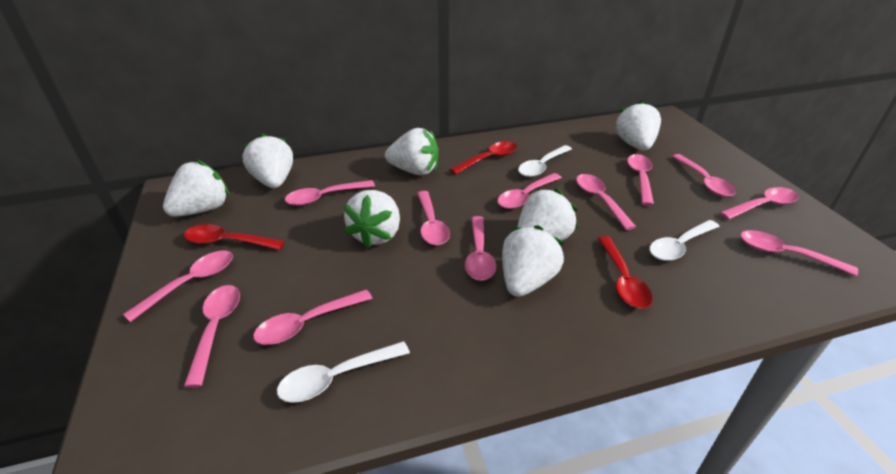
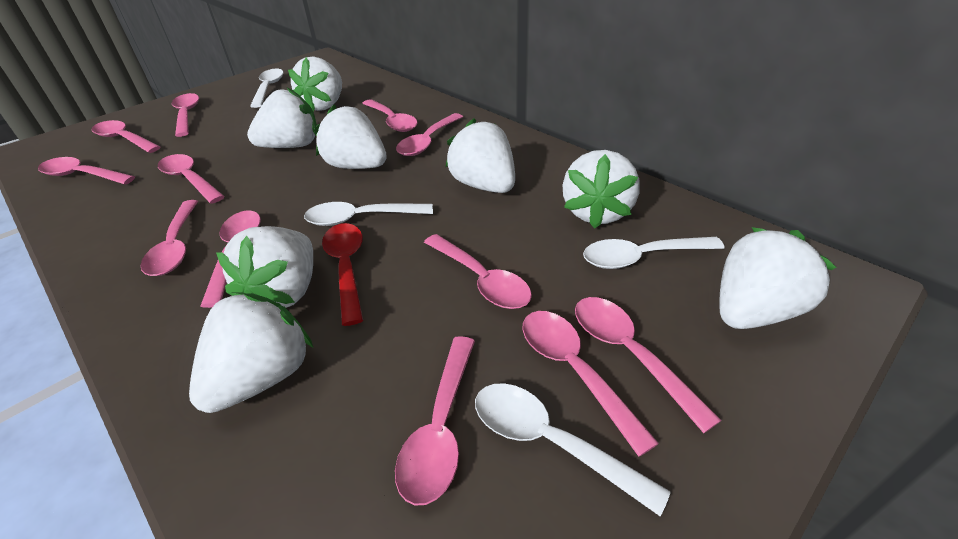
red spoon: 3 -> 1
white spoon: 3 -> 4
white strawberry: 7 -> 8

